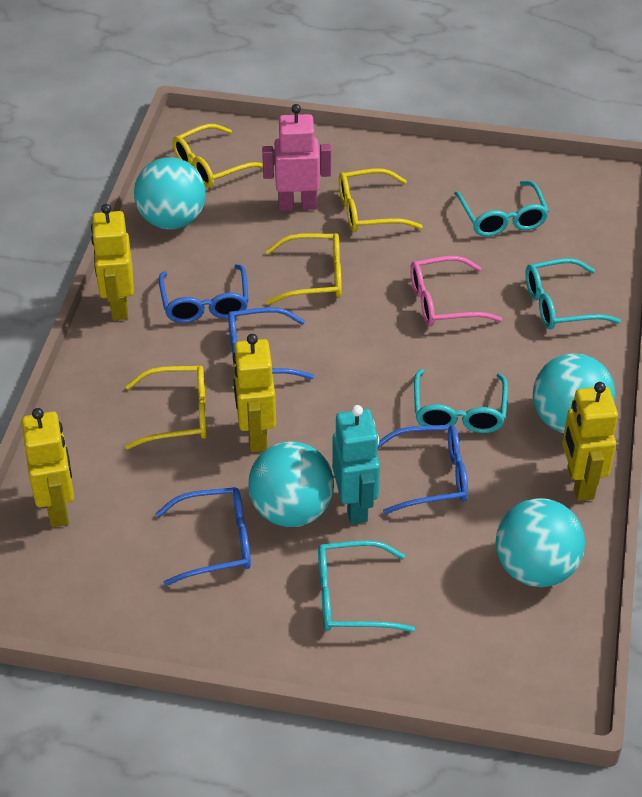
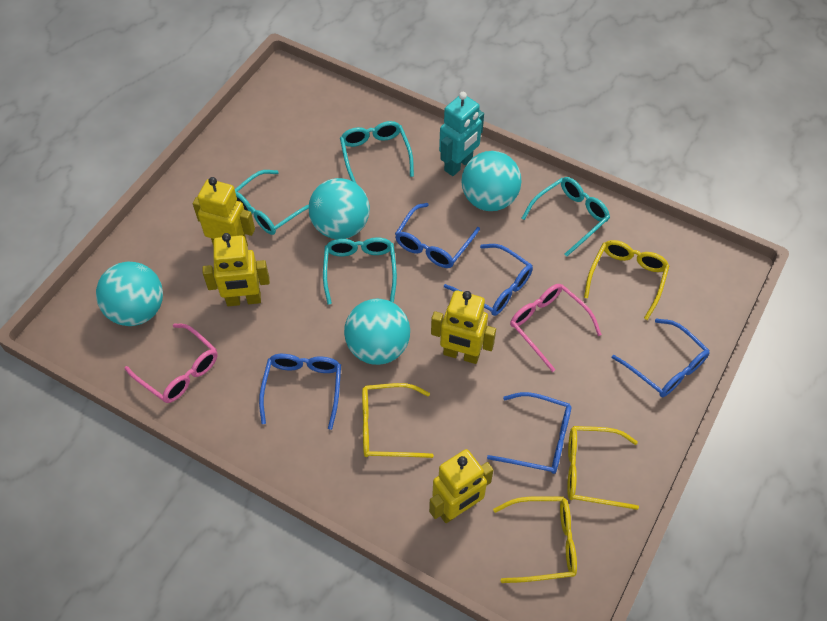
blue glasses: 4 -> 5
pink glasses: 1 -> 2
pink robot: 1 -> 0

